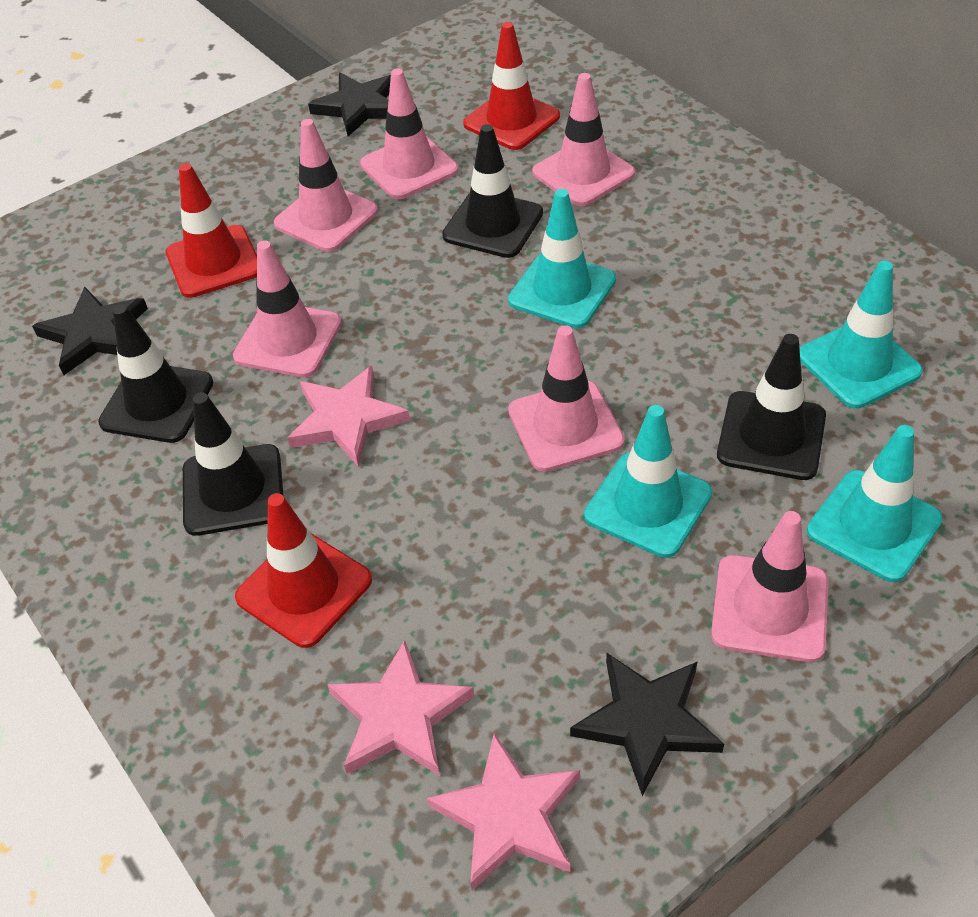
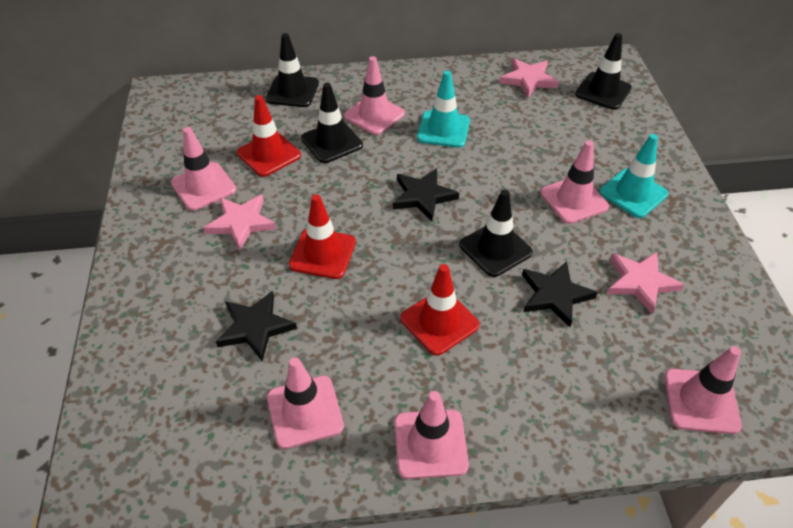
turquoise traffic cone: 4 -> 2

